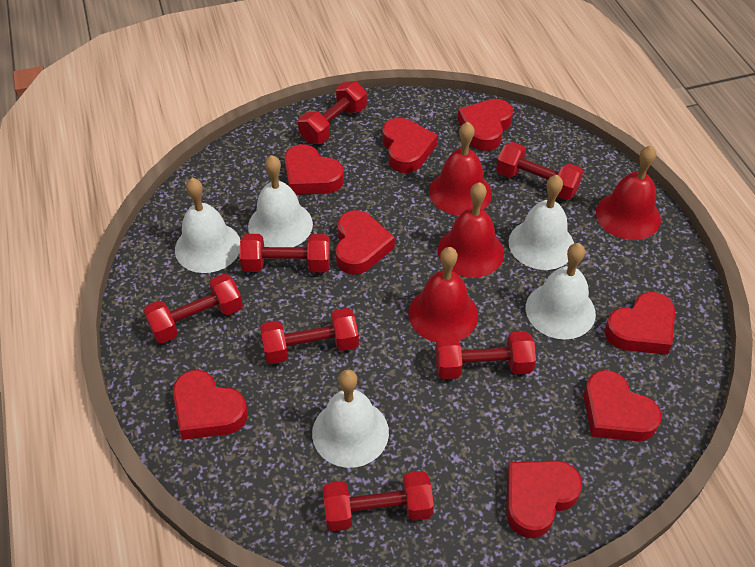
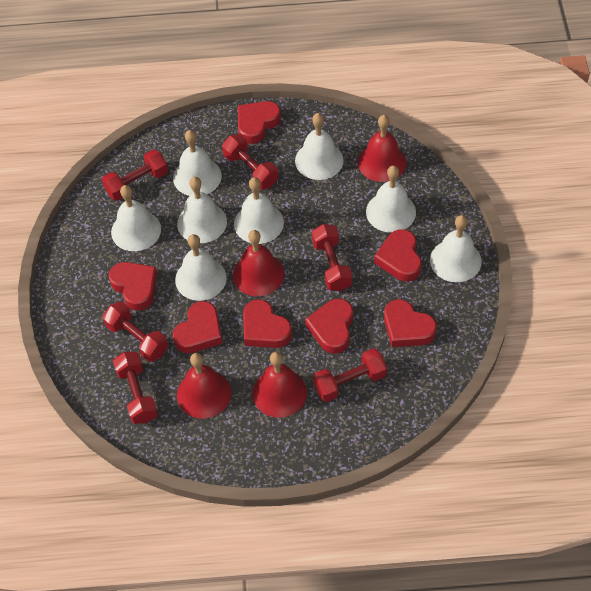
red dumbbell: 7 -> 6
red heart: 8 -> 7
white bell: 5 -> 8

